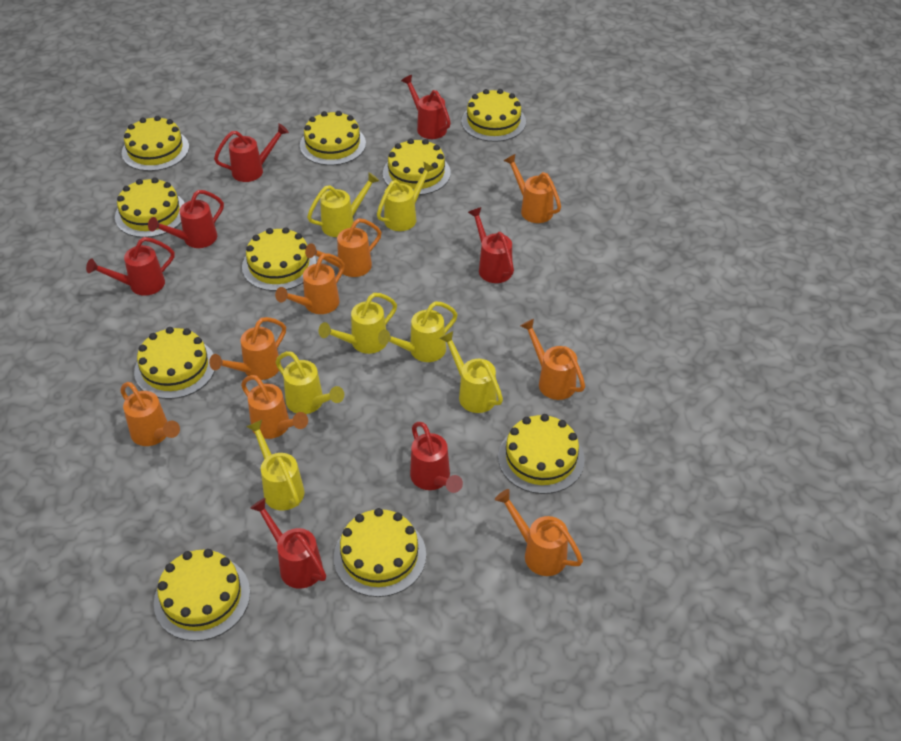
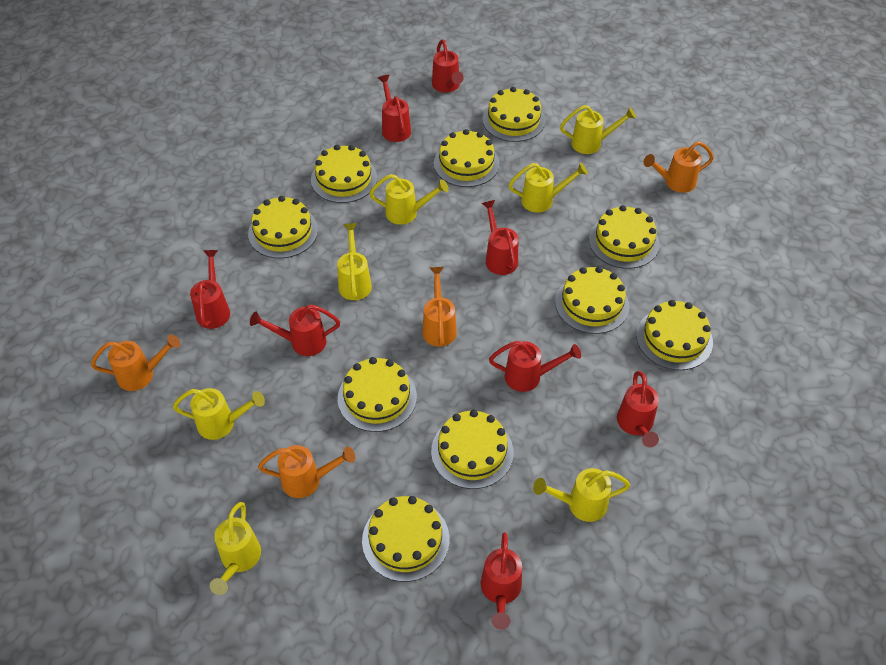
orange watering can: 8 -> 4
red watering can: 7 -> 8

